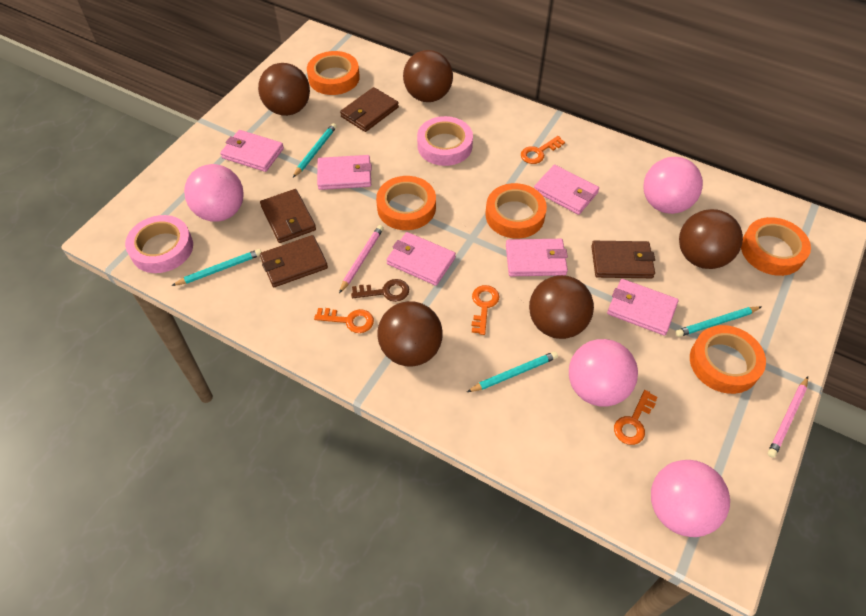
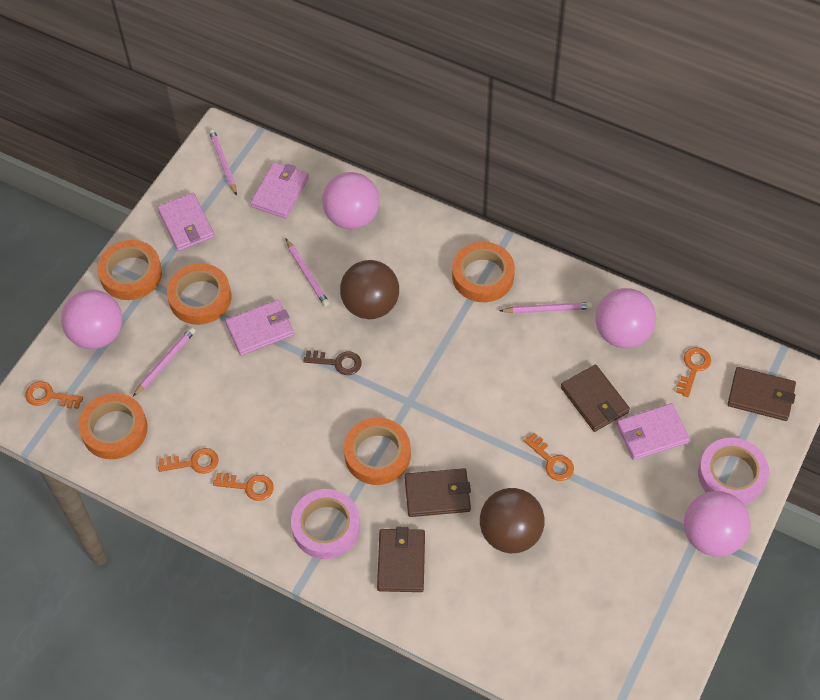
brown ball: 5 -> 2
orange key: 4 -> 5
pink pencil: 2 -> 4
pink wallet: 6 -> 4
turquoise pencil: 4 -> 0

